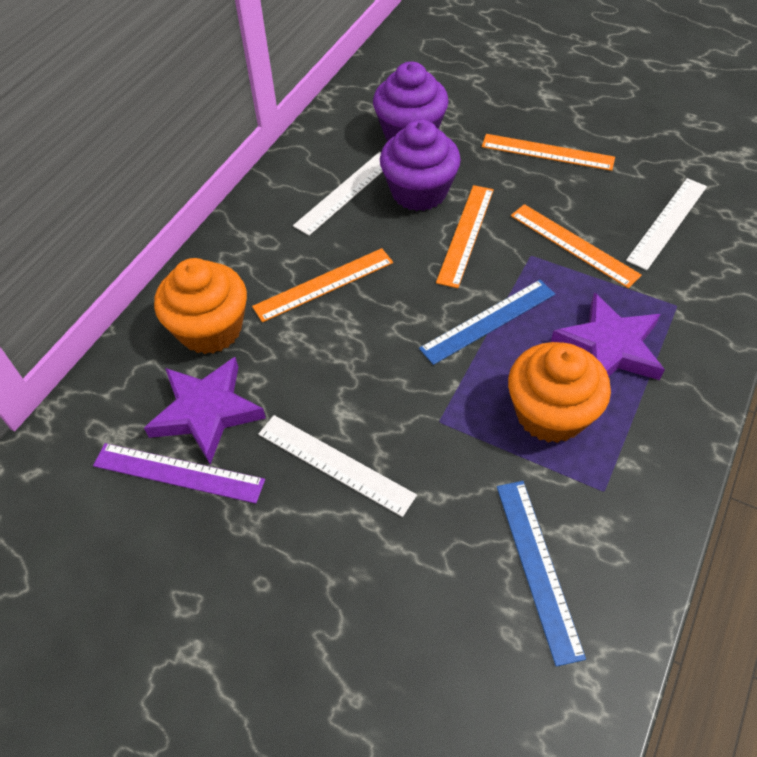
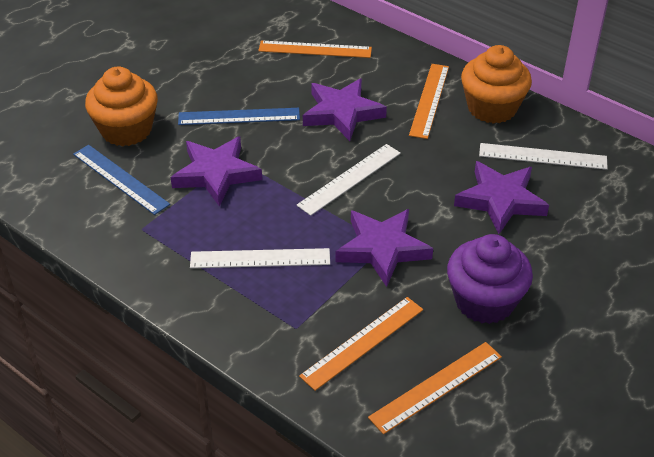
purple cupcake: 2 -> 1
purple ruler: 1 -> 0
purple star: 2 -> 4

